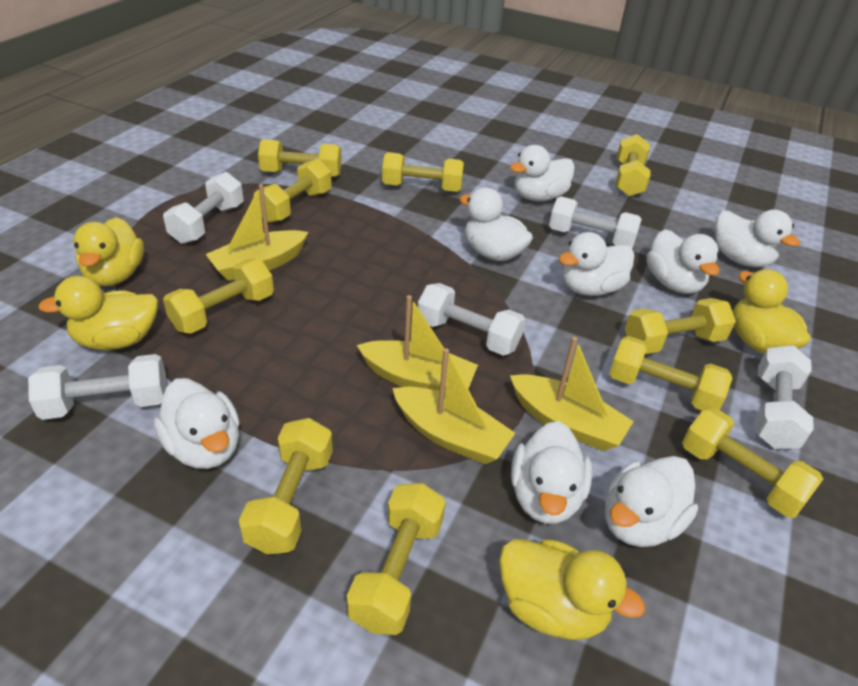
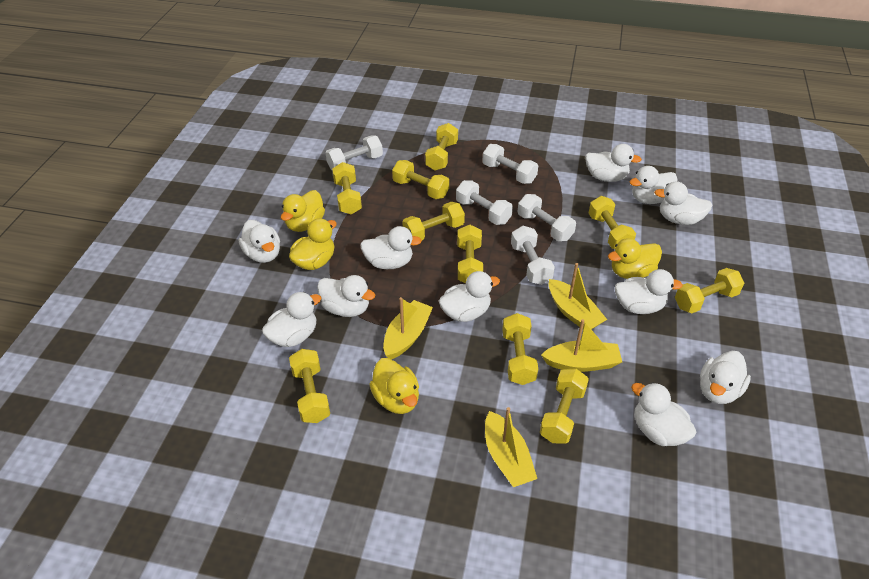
white duck: 8 -> 11

